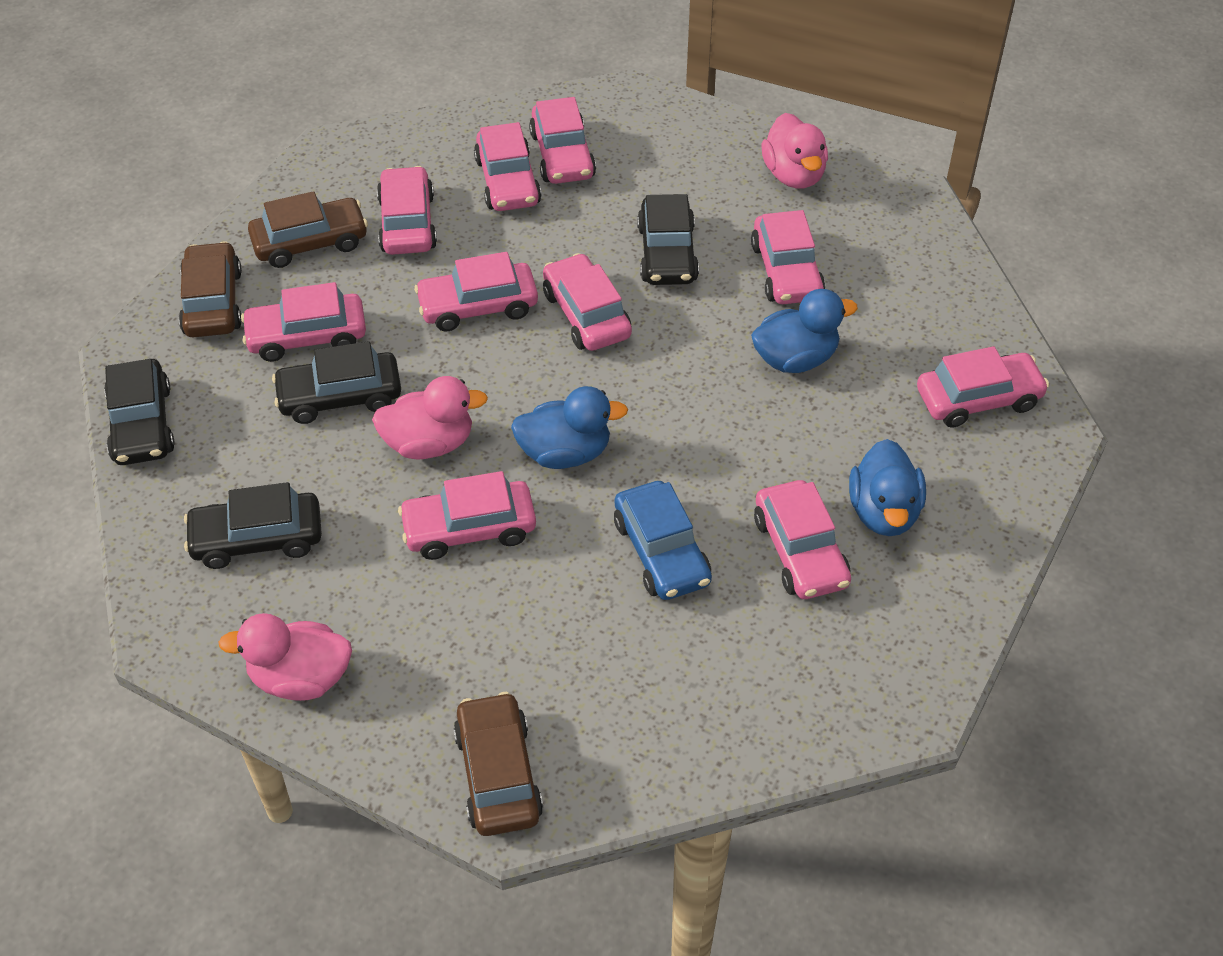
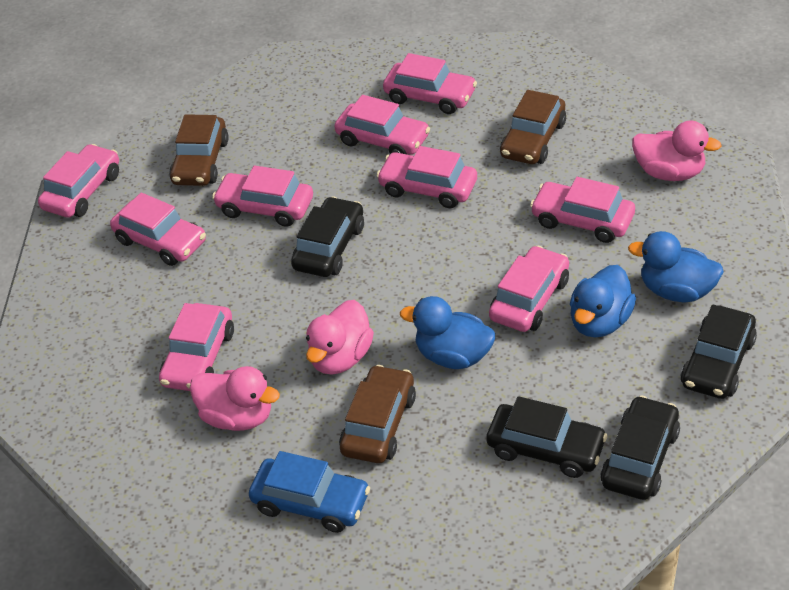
pink car: 10 -> 9

